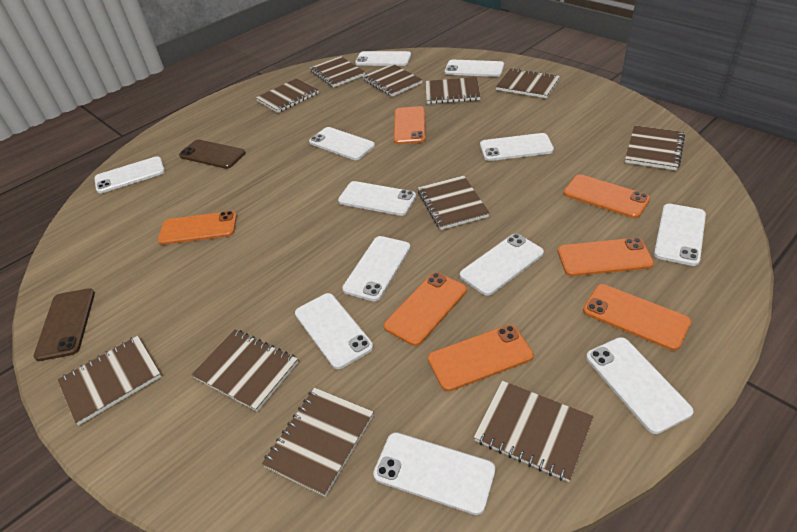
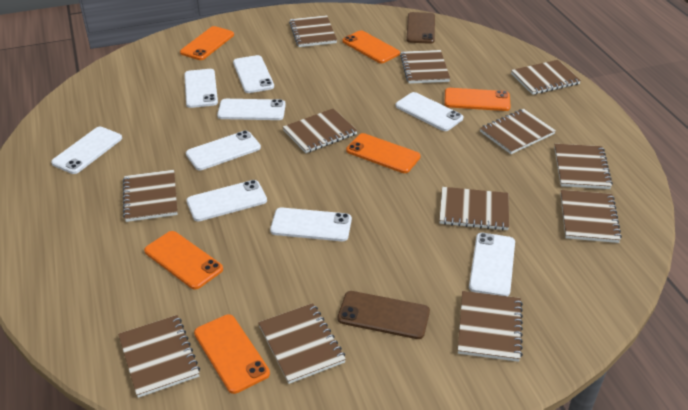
brown notebook: 11 -> 12
orange phone: 7 -> 6
white phone: 12 -> 9

